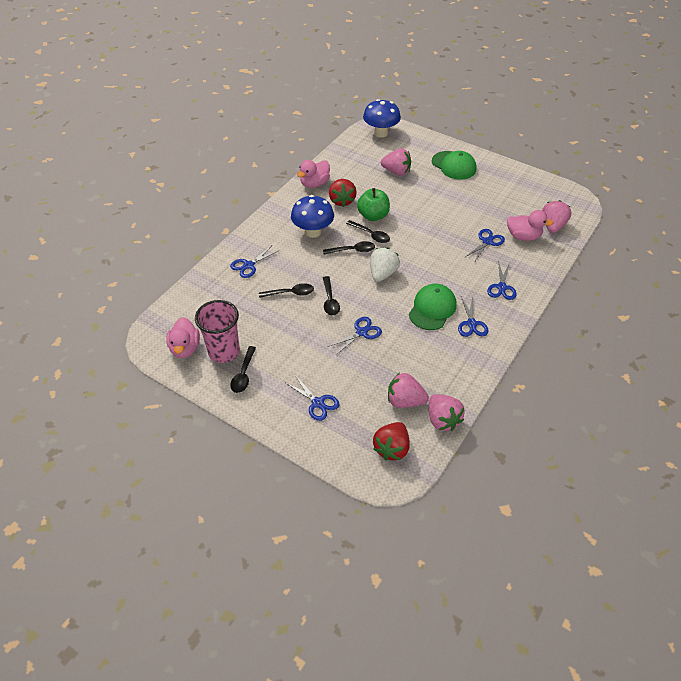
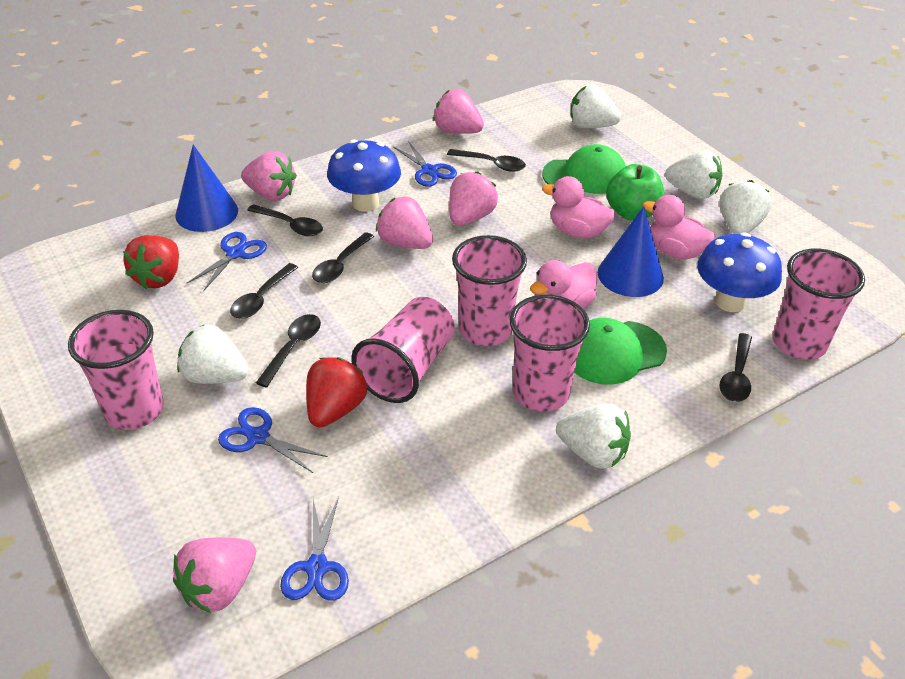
black spoon: 5 -> 6
blue cone: 0 -> 2
blue scissors: 6 -> 4
pink cup: 1 -> 5
pink strawberry: 4 -> 5
white strawberry: 1 -> 5

